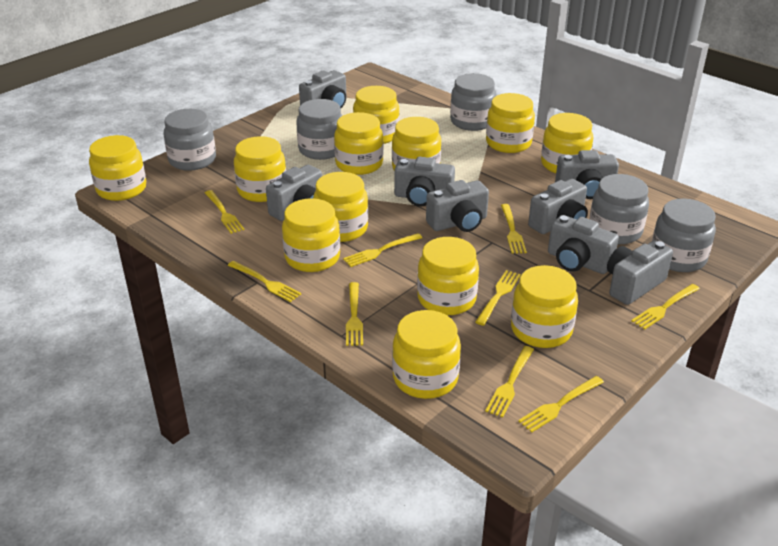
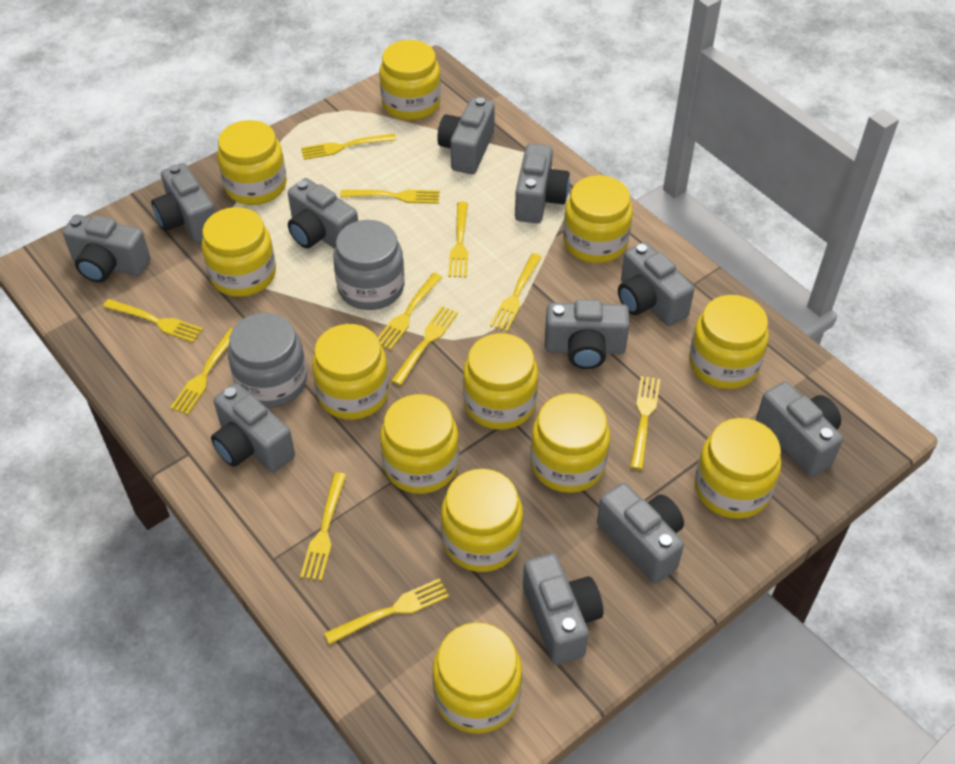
grey camera: 8 -> 11
grey jar: 5 -> 2
yellow fork: 9 -> 11

